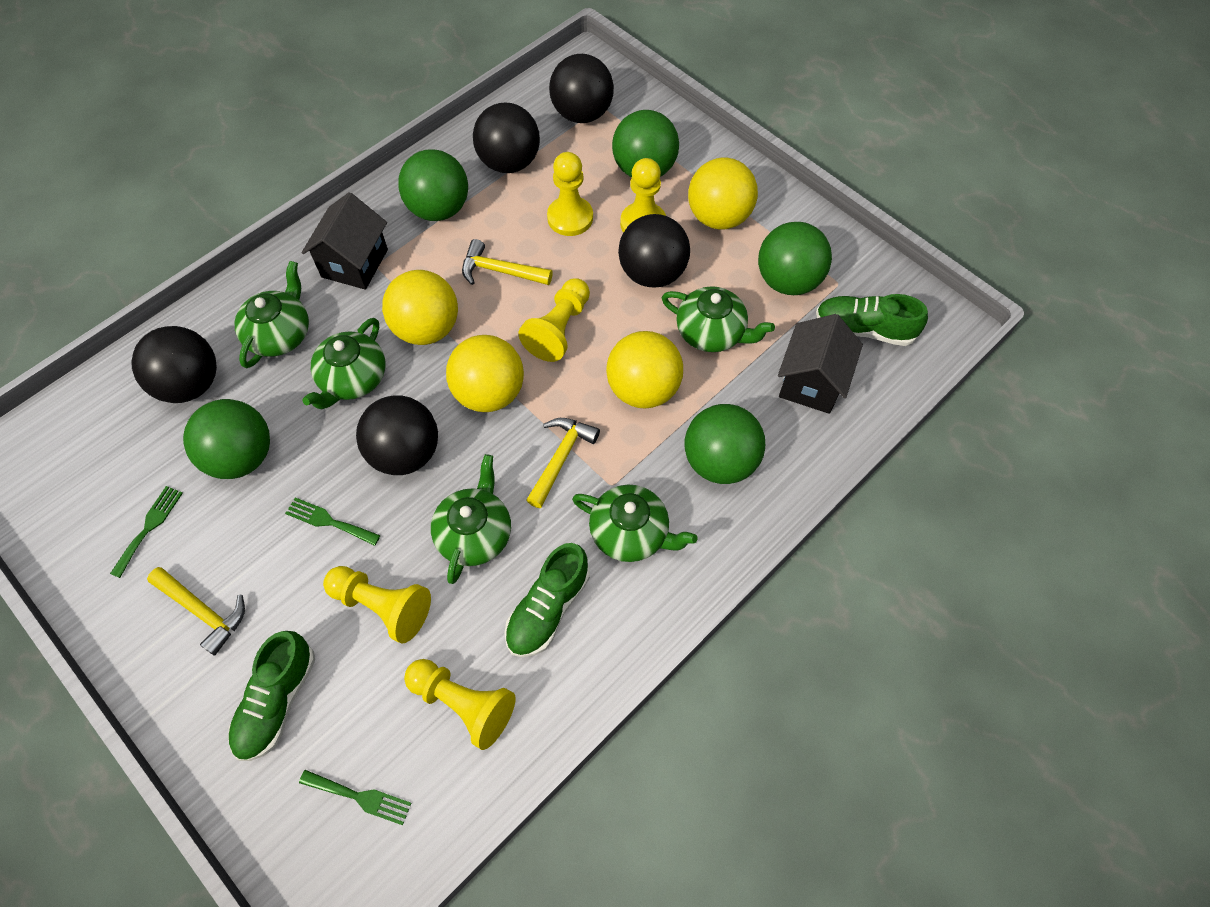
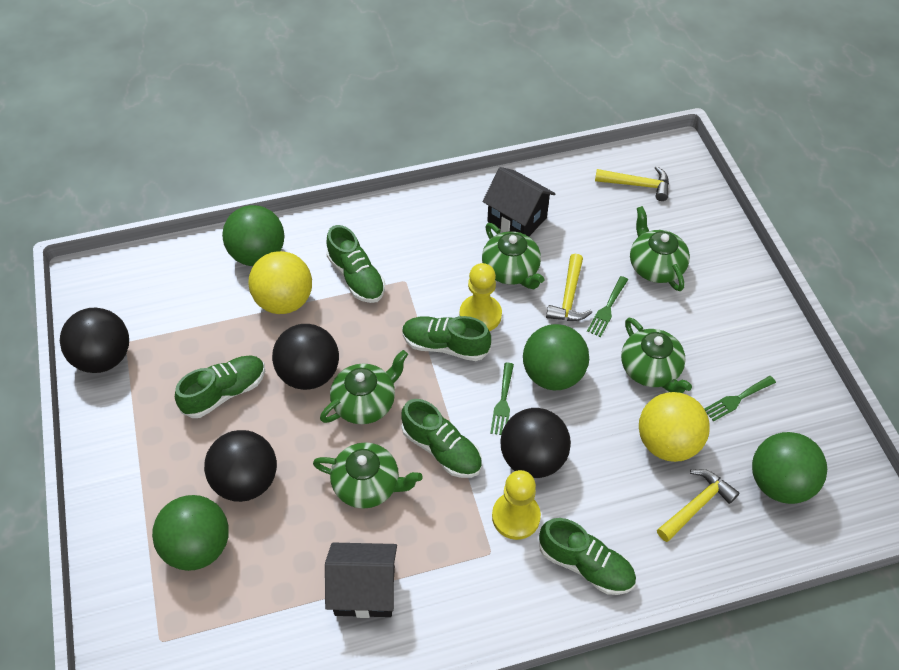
black ball: 5 -> 4
green ball: 5 -> 4
green shoe: 3 -> 5
yellow ball: 4 -> 2
yellow pawn: 5 -> 2

